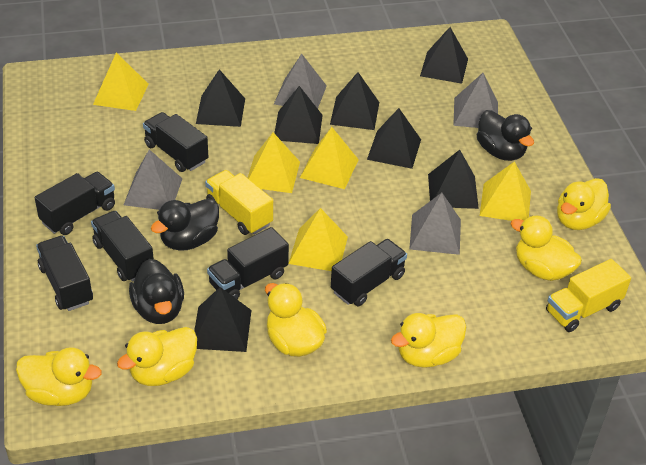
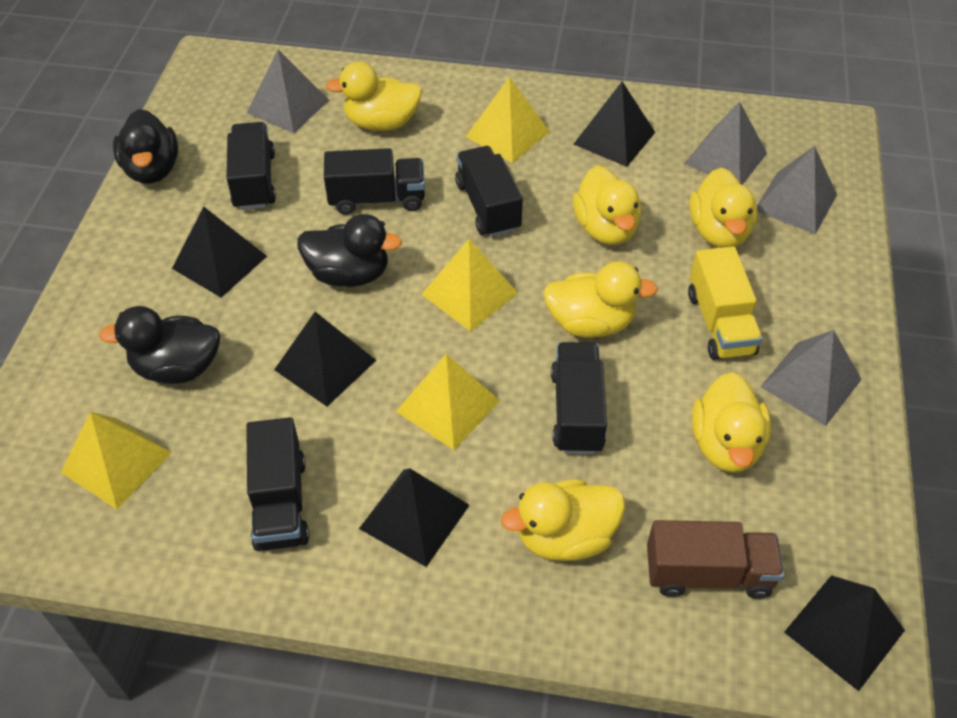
black pyramid: 7 -> 5
black truck: 6 -> 5
brown truck: 0 -> 1
yellow pyramid: 5 -> 4
yellow truck: 2 -> 1

